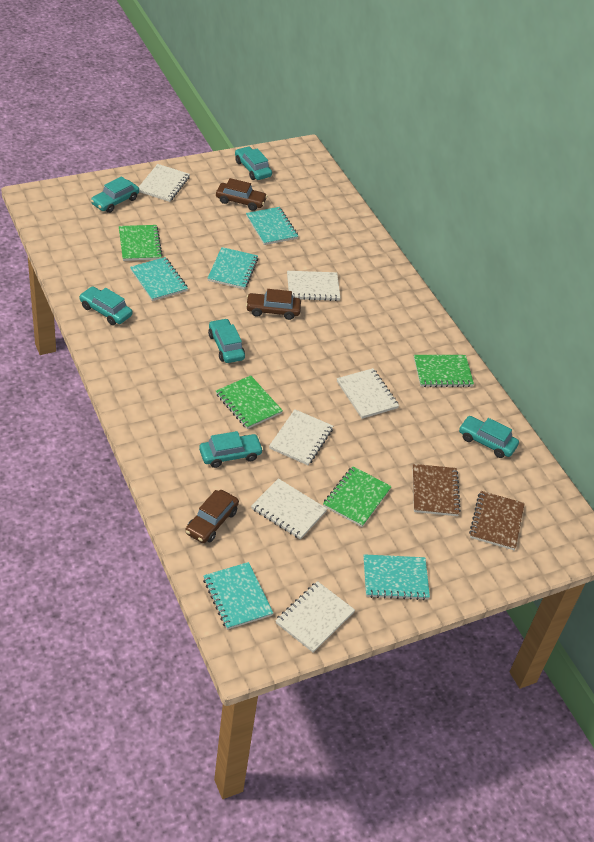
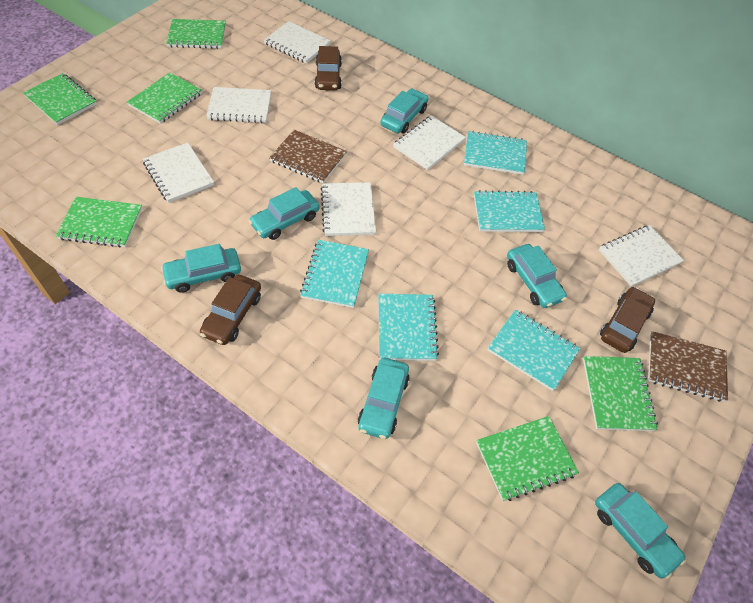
green notebook: 4 -> 6

